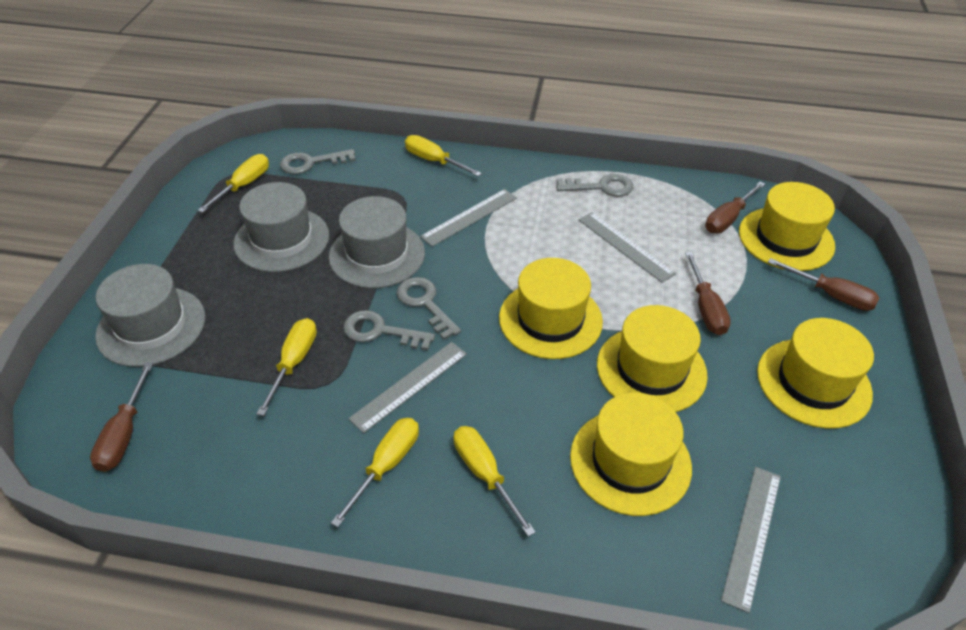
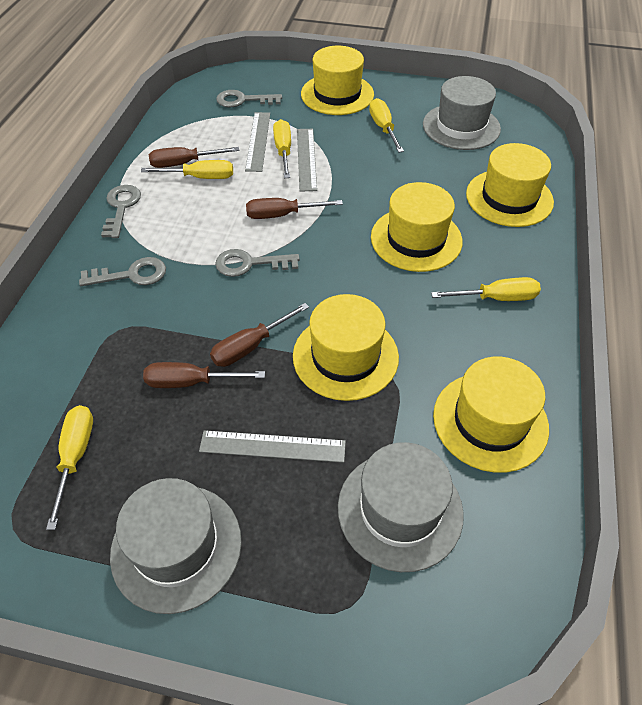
grey ruler: 4 -> 3

